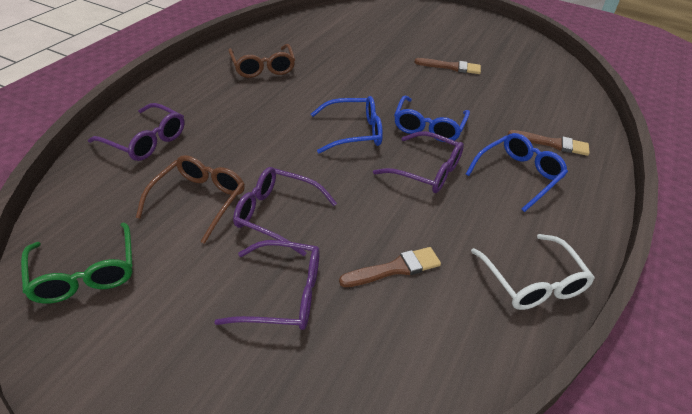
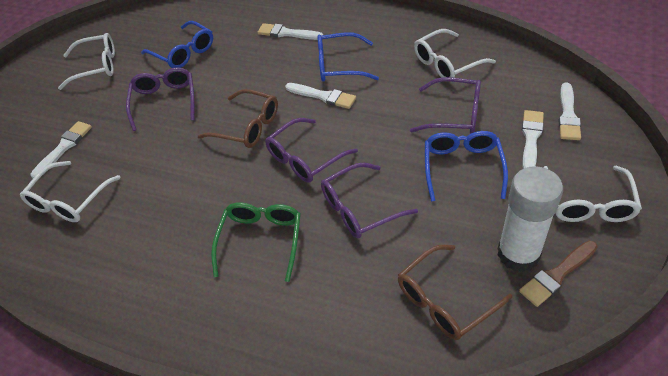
brown brush: 3 -> 1
white brush: 0 -> 5
white glasses: 1 -> 4
white glue stick: 0 -> 1

